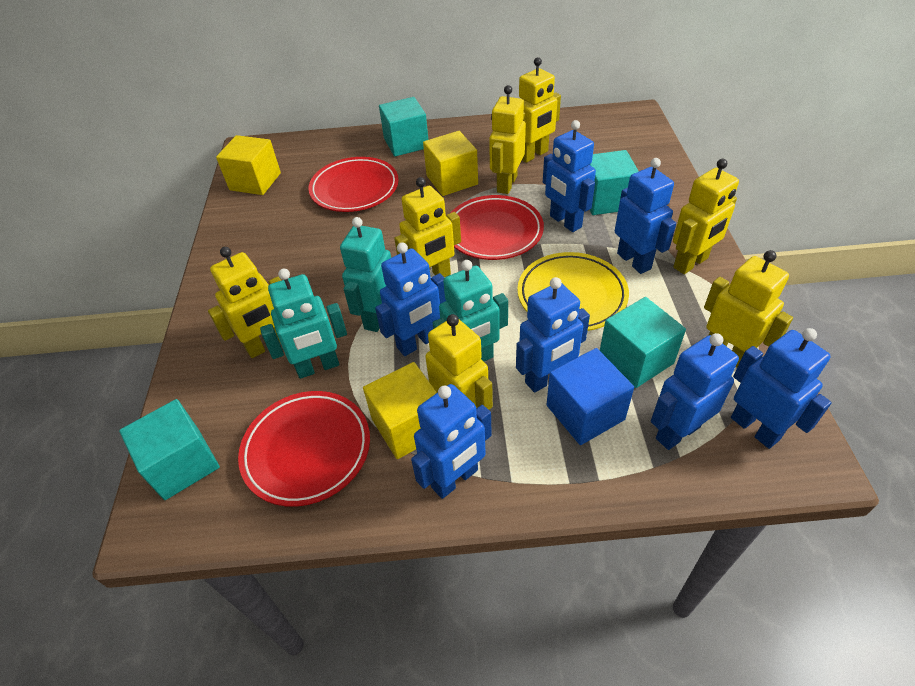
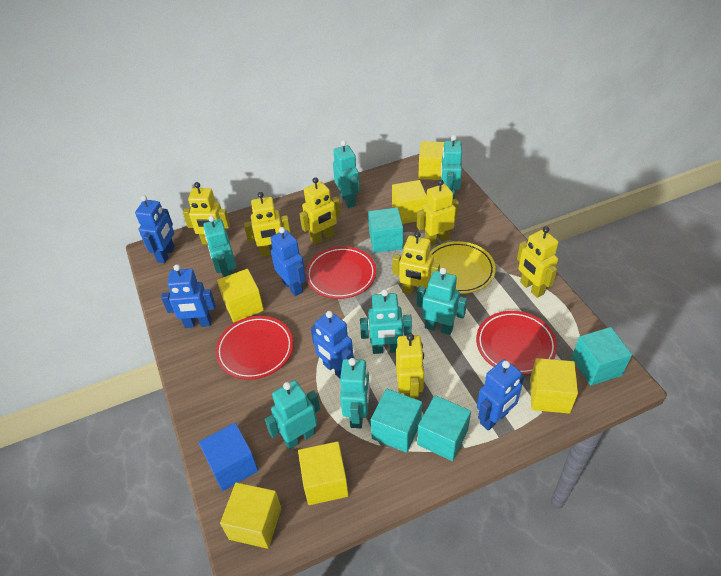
blue robot: 7 -> 5
turquoise robot: 3 -> 7
yellow cube: 3 -> 6

